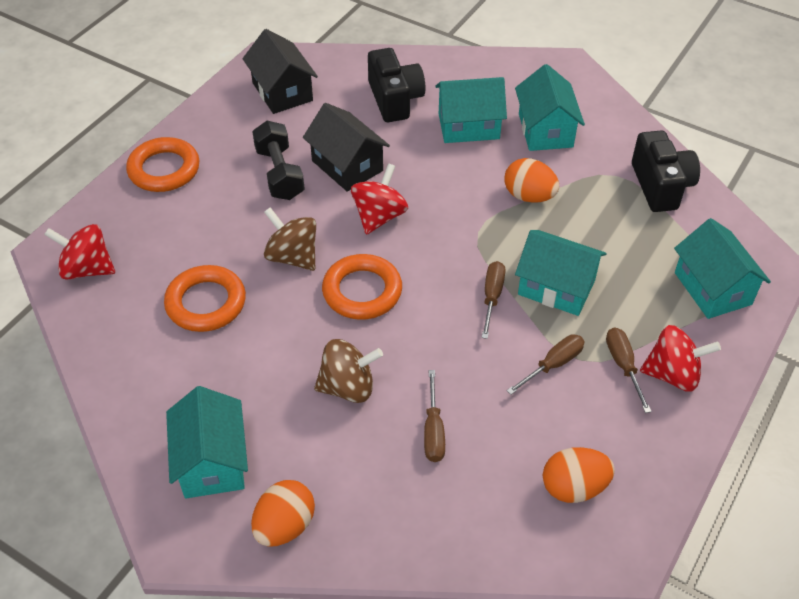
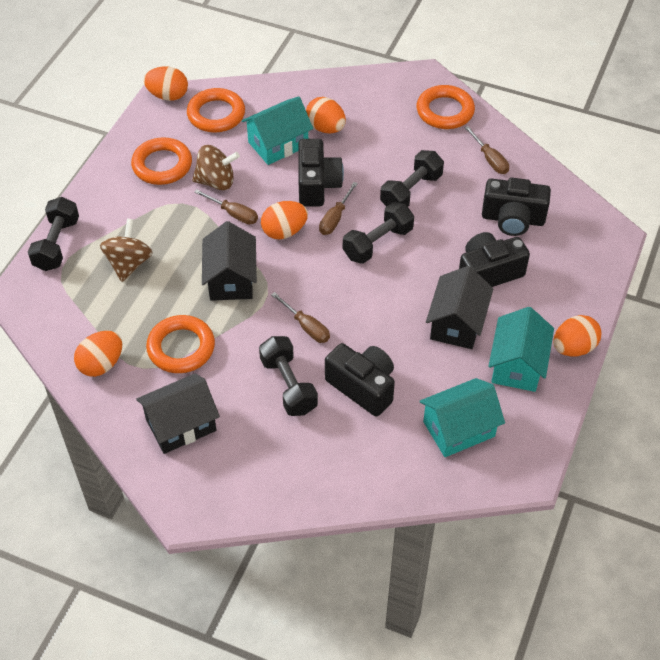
black camera: 2 -> 4
black dumbbell: 1 -> 4
black house: 2 -> 3
orange egg: 3 -> 5
orange ring: 3 -> 4
red spinning top: 3 -> 0
turquoise house: 5 -> 3

